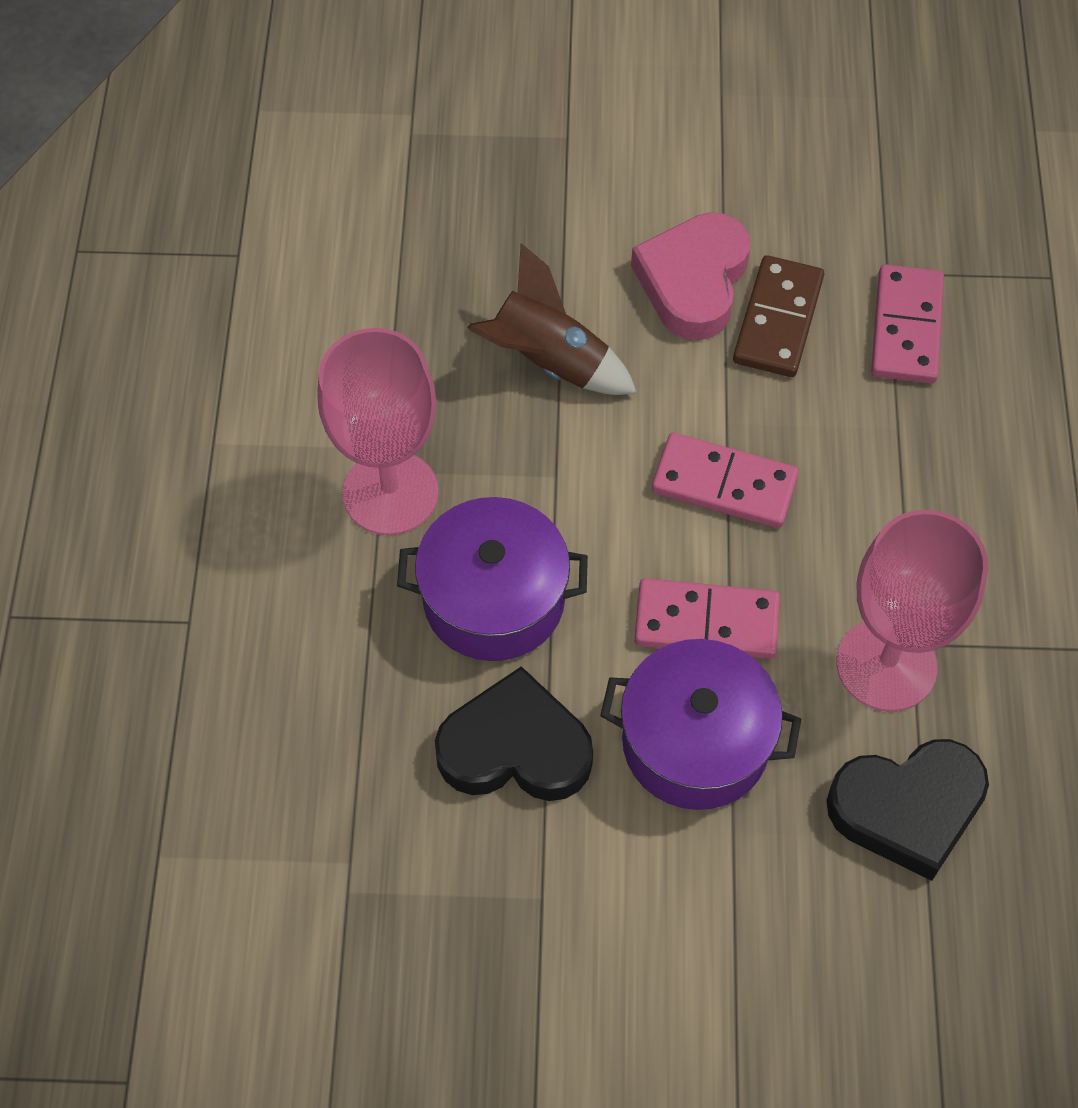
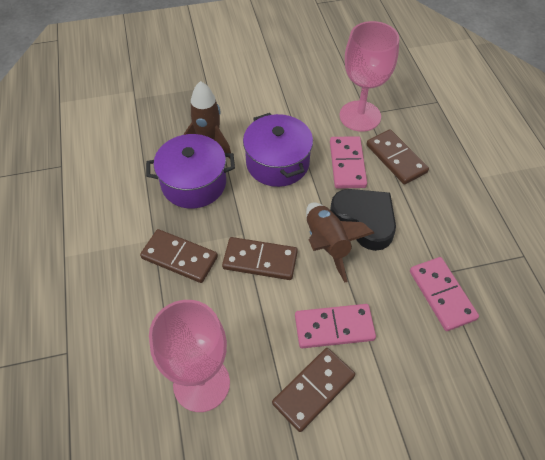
black heart: 2 -> 1
brown domino: 1 -> 4
brown rocket: 1 -> 2
pink heart: 1 -> 0

